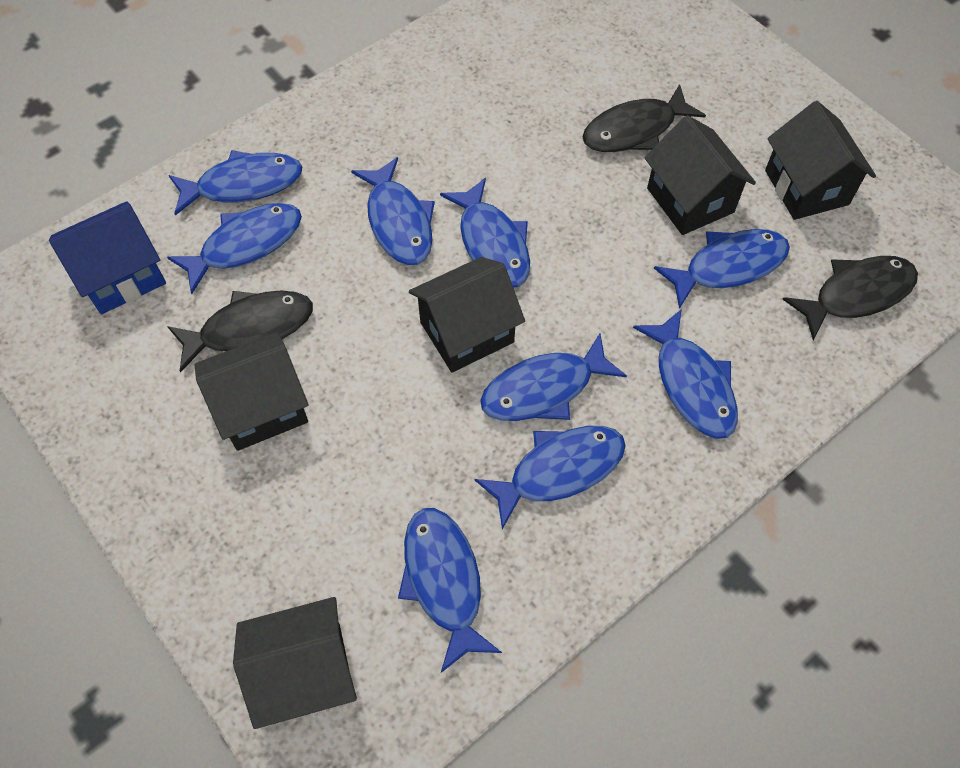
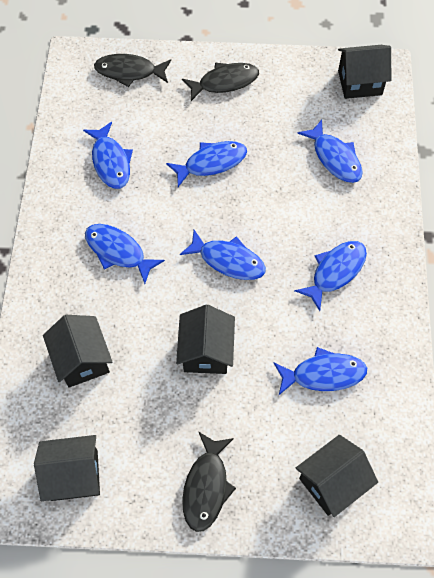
blue fish: 9 -> 7
blue house: 1 -> 0

